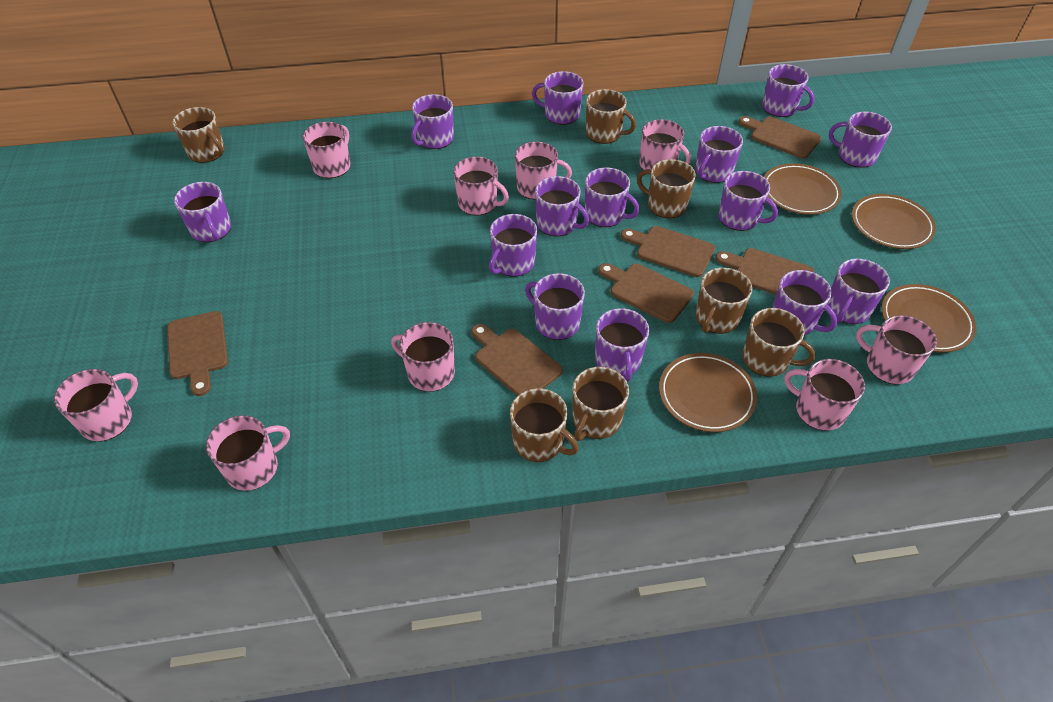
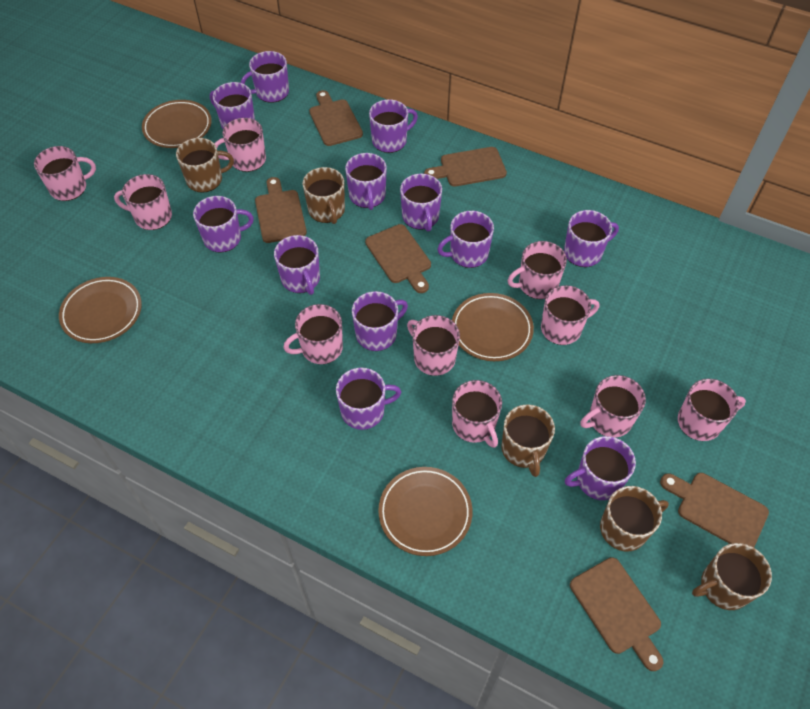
brown mug: 7 -> 5
pink mug: 9 -> 10
purple mug: 14 -> 12

